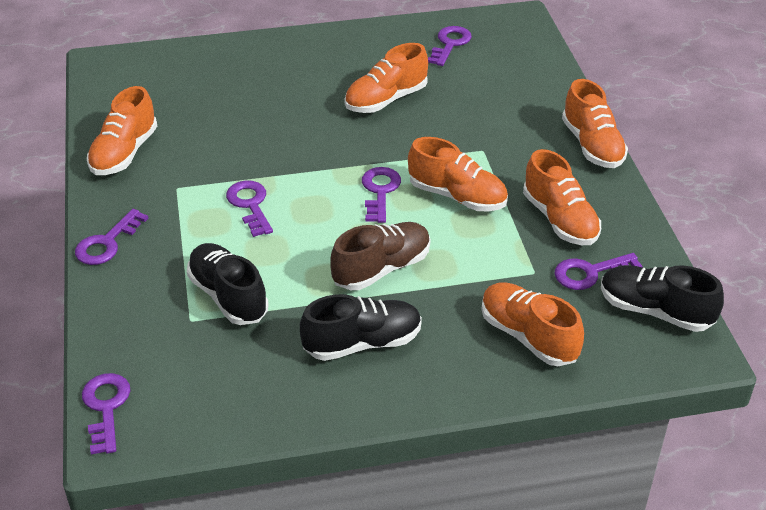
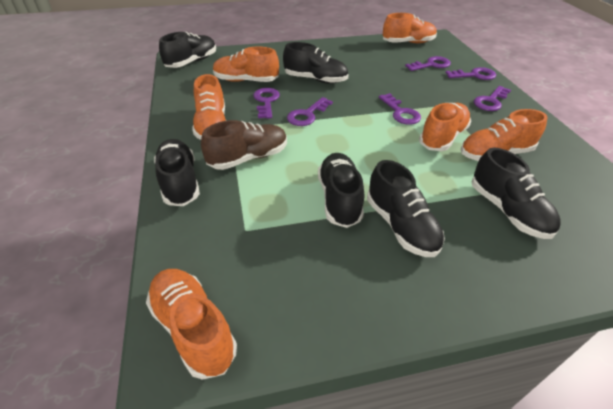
black shoe: 3 -> 6

